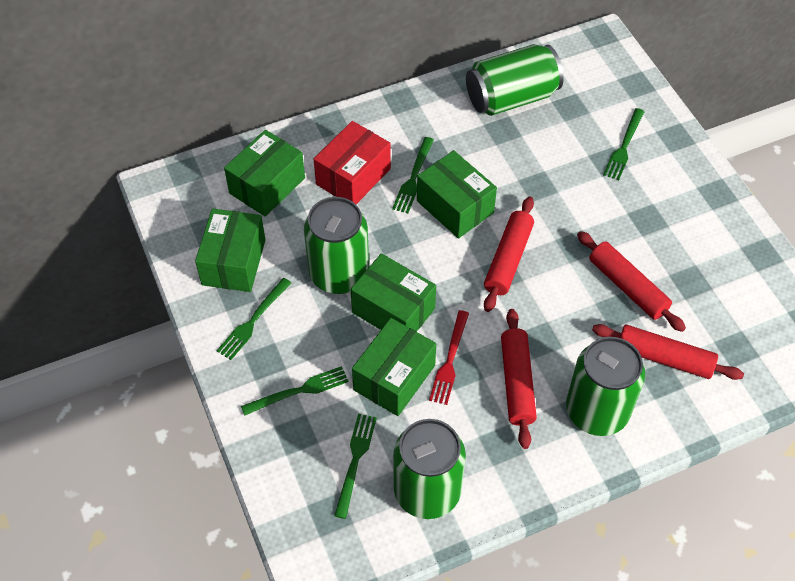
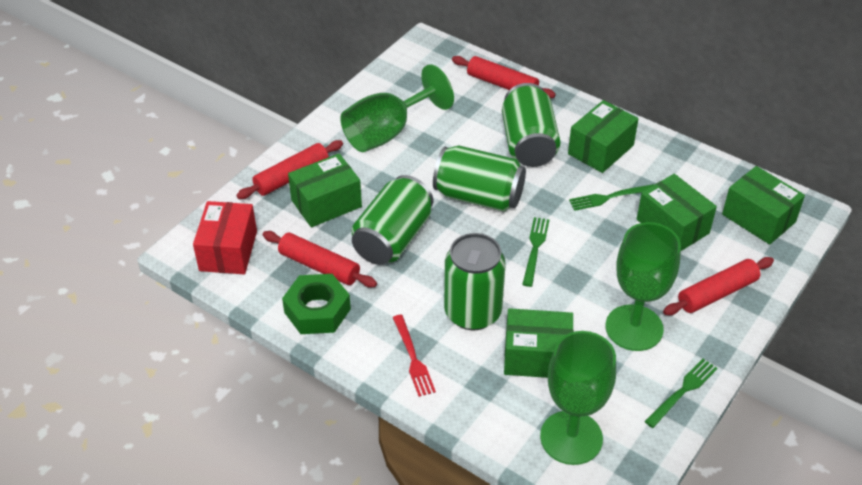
green fork: 5 -> 3
green goblet: 0 -> 3
green nut: 0 -> 1

